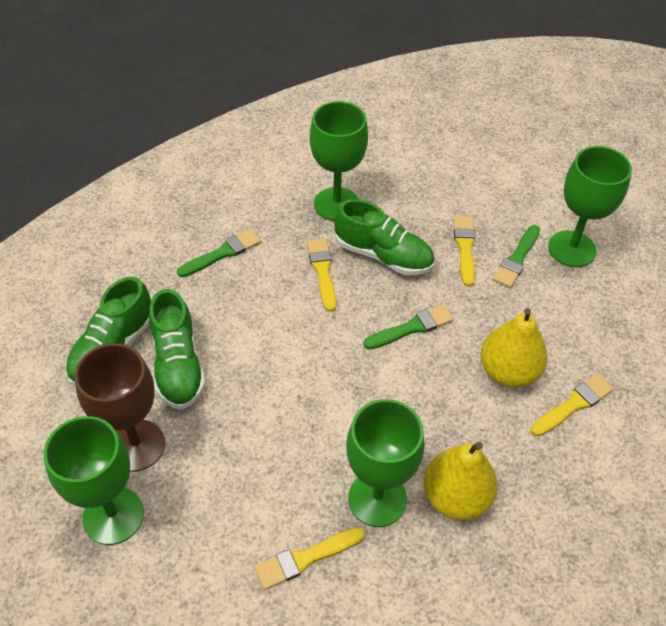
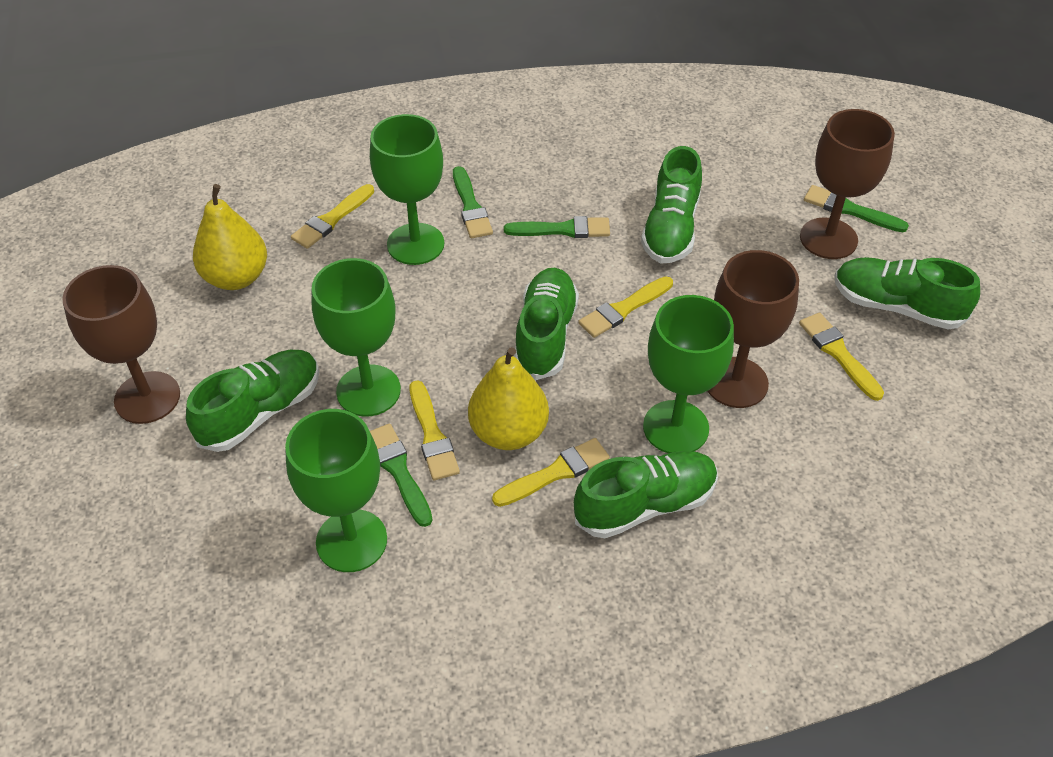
brown goblet: 1 -> 3
green brush: 3 -> 4
green shoe: 3 -> 5
yellow brush: 4 -> 5

